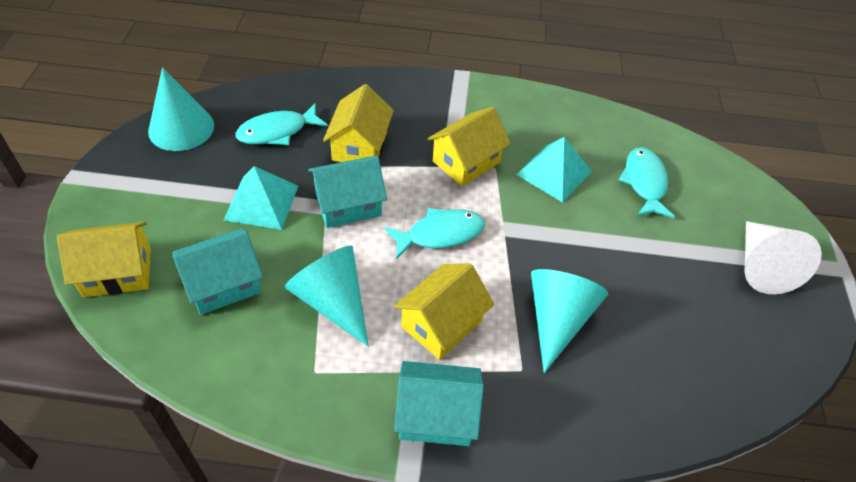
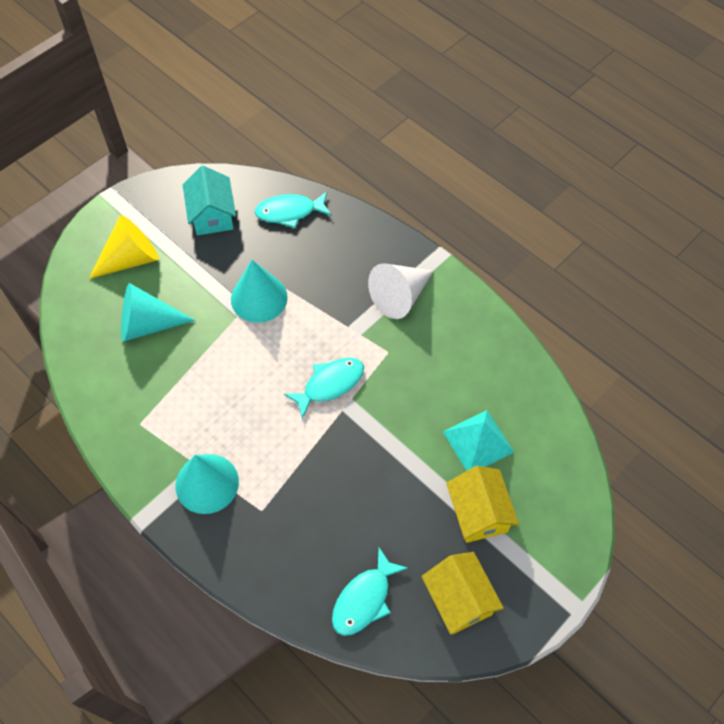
turquoise house: 3 -> 1
turquoise pyramid: 2 -> 1
yellow cone: 0 -> 1
yellow house: 4 -> 2

